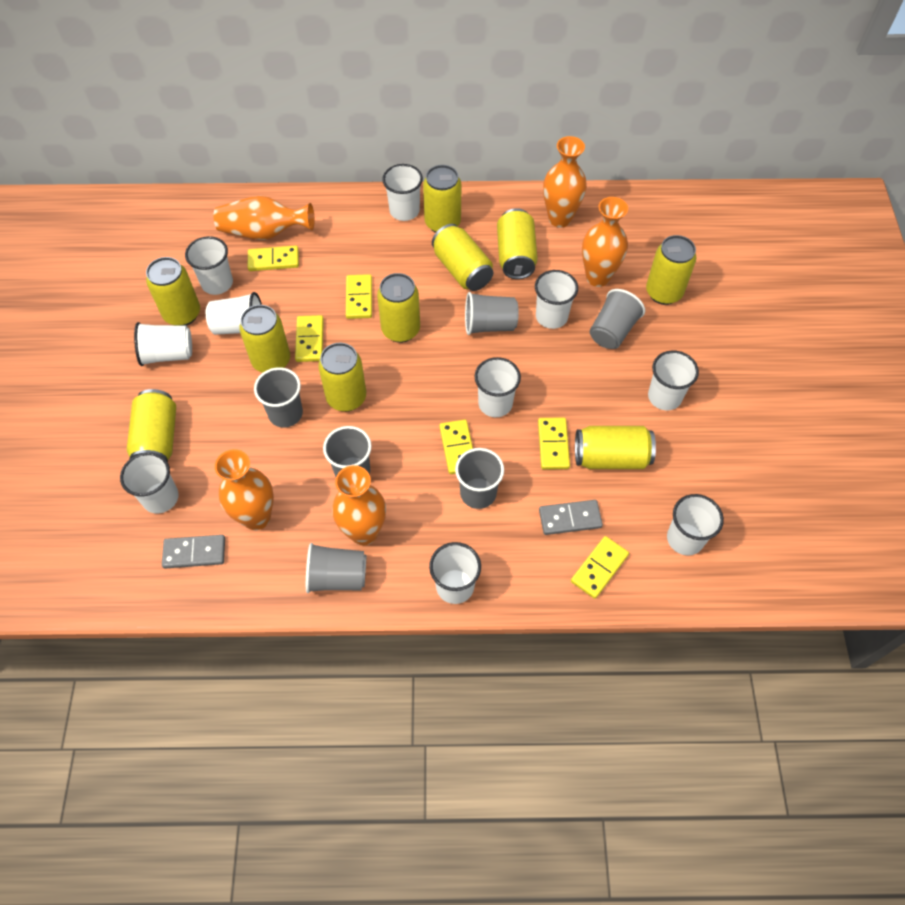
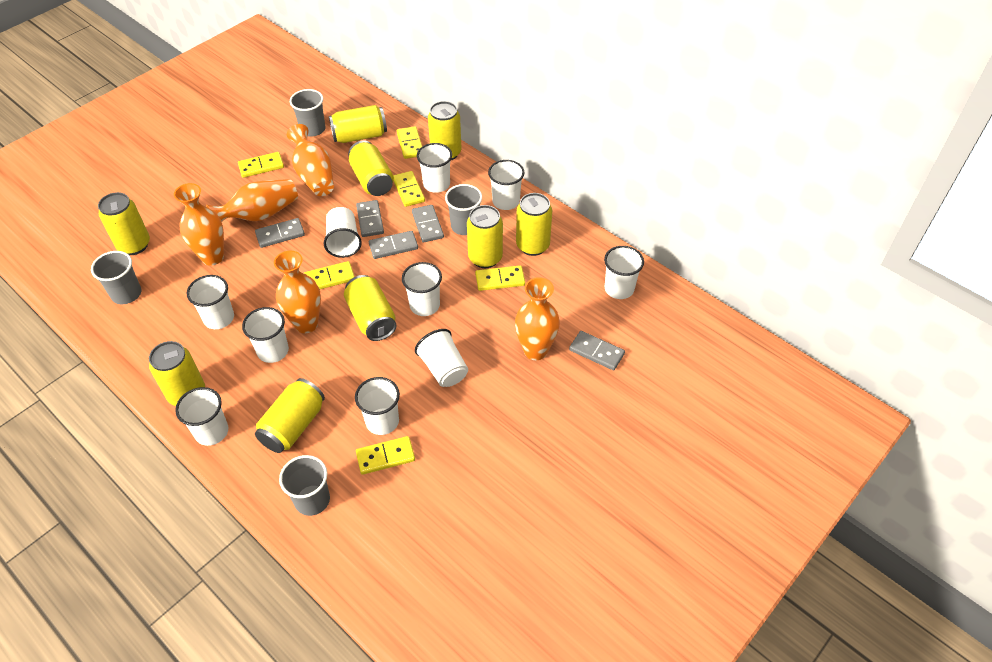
grey cup: 6 -> 4
grey domino: 2 -> 5
yellow can: 10 -> 9

